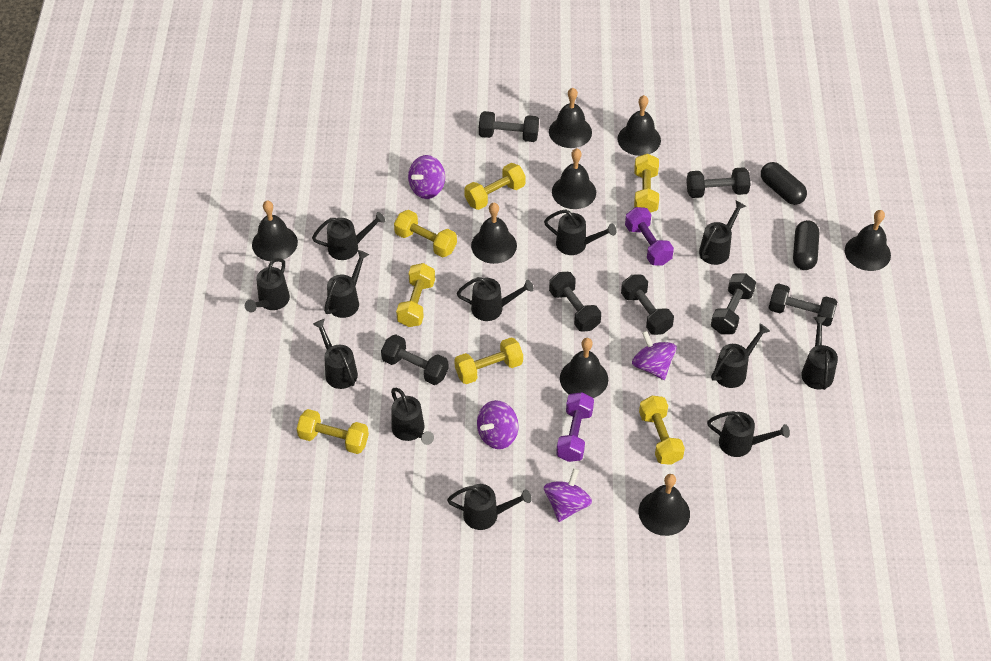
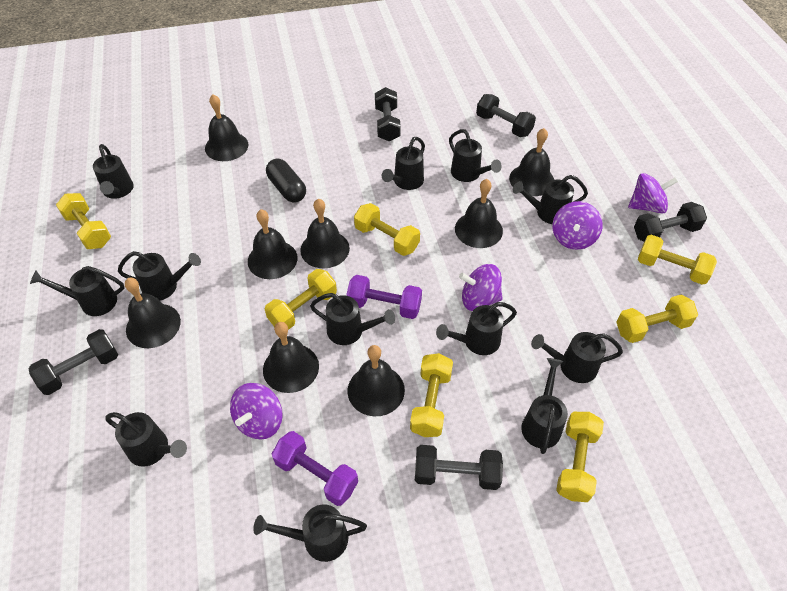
black capsule: 2 -> 1
black dumbbell: 7 -> 5

